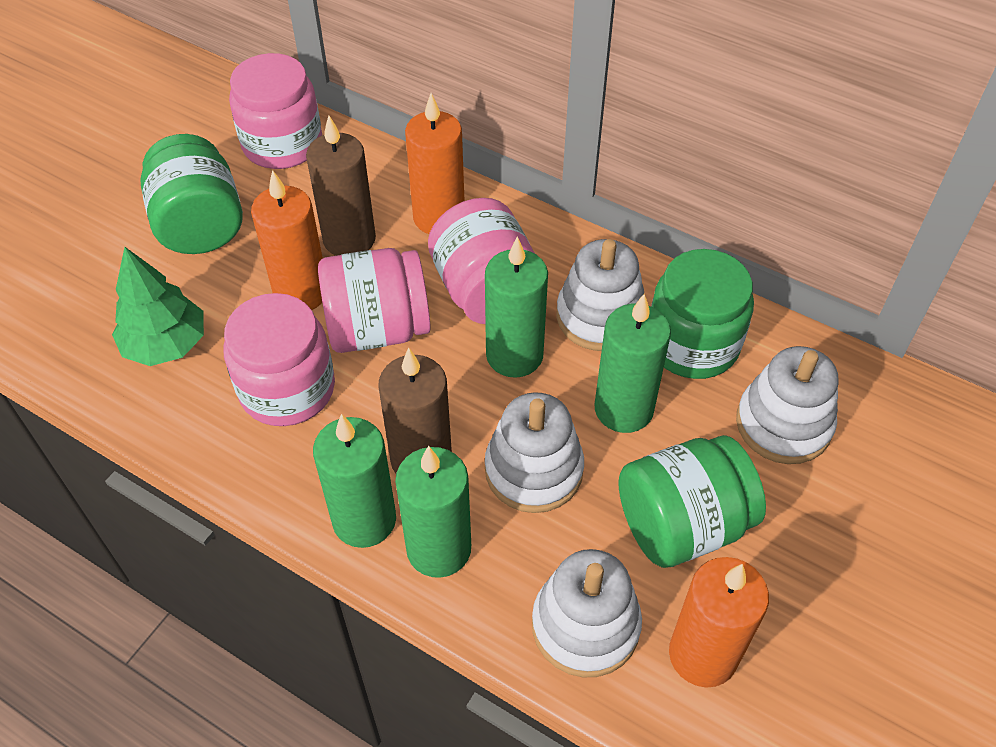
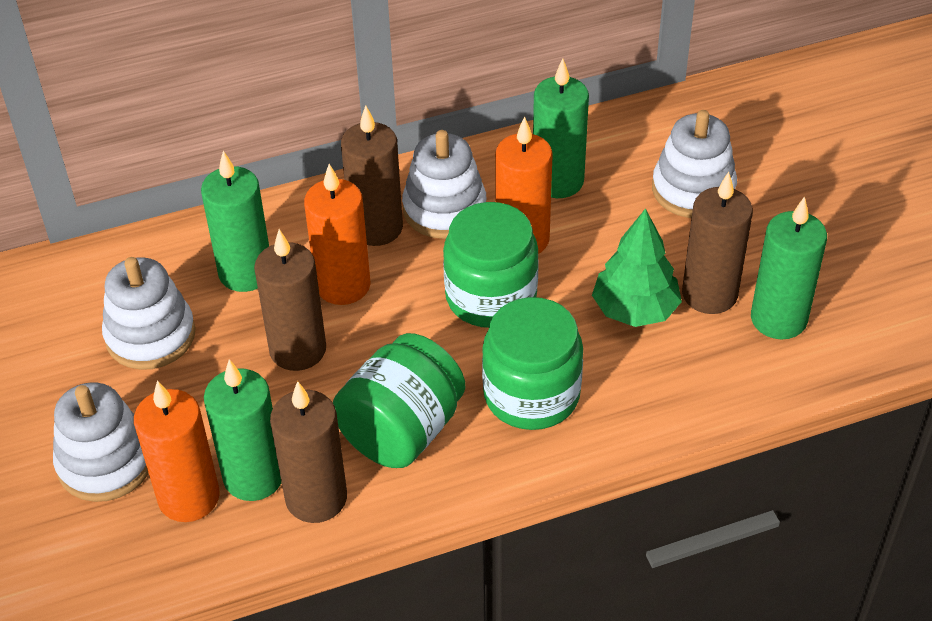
brown candle: 2 -> 4
pink jar: 4 -> 0

